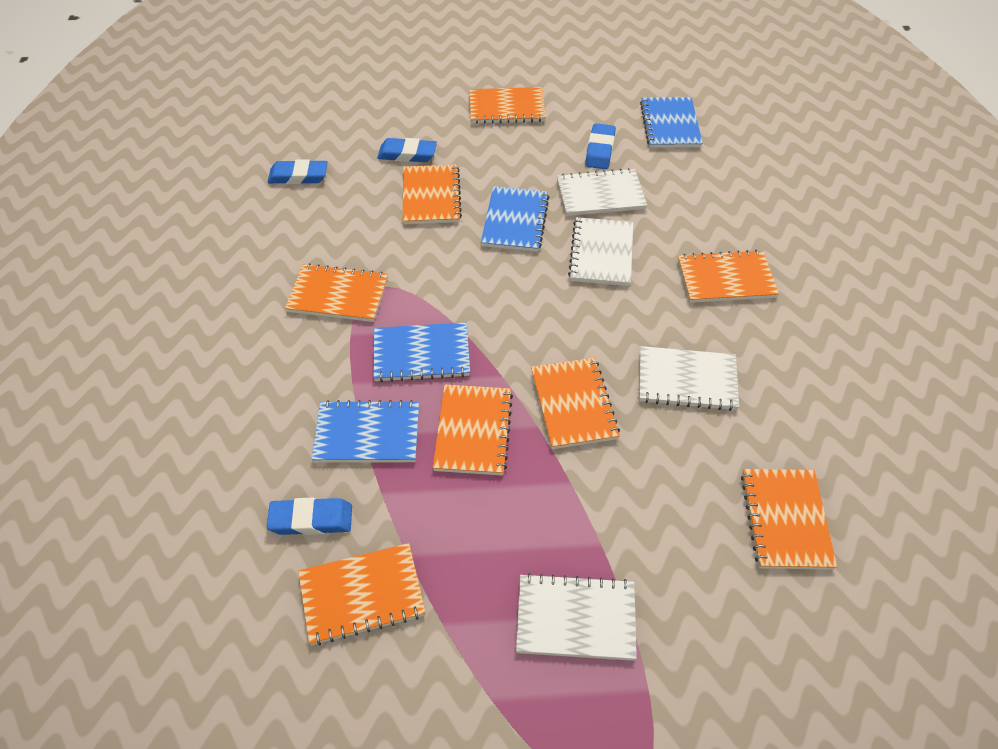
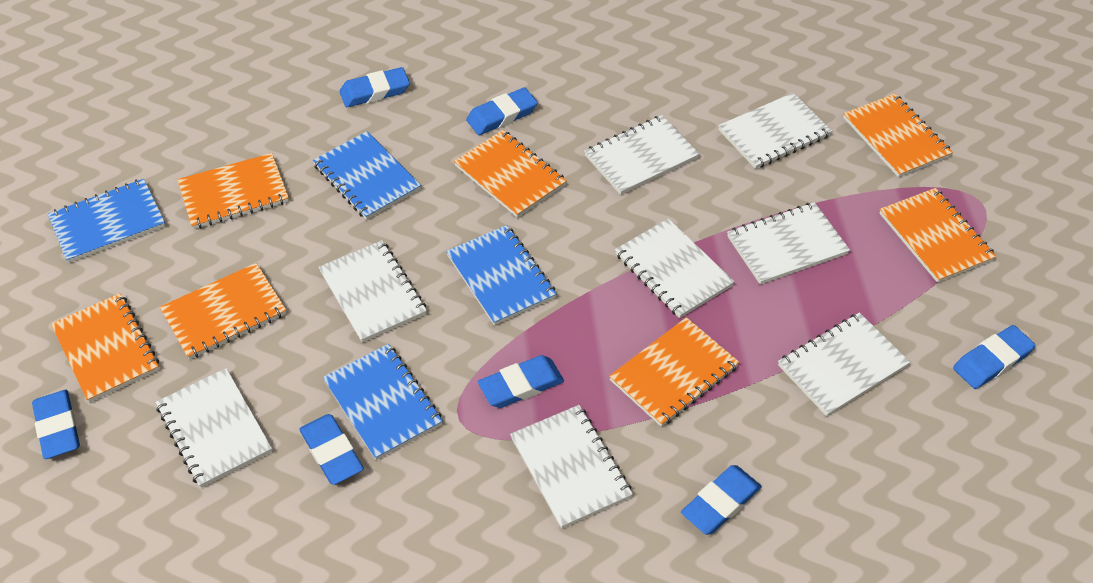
blue eraser: 4 -> 7
orange notebook: 8 -> 7
white notebook: 4 -> 8

